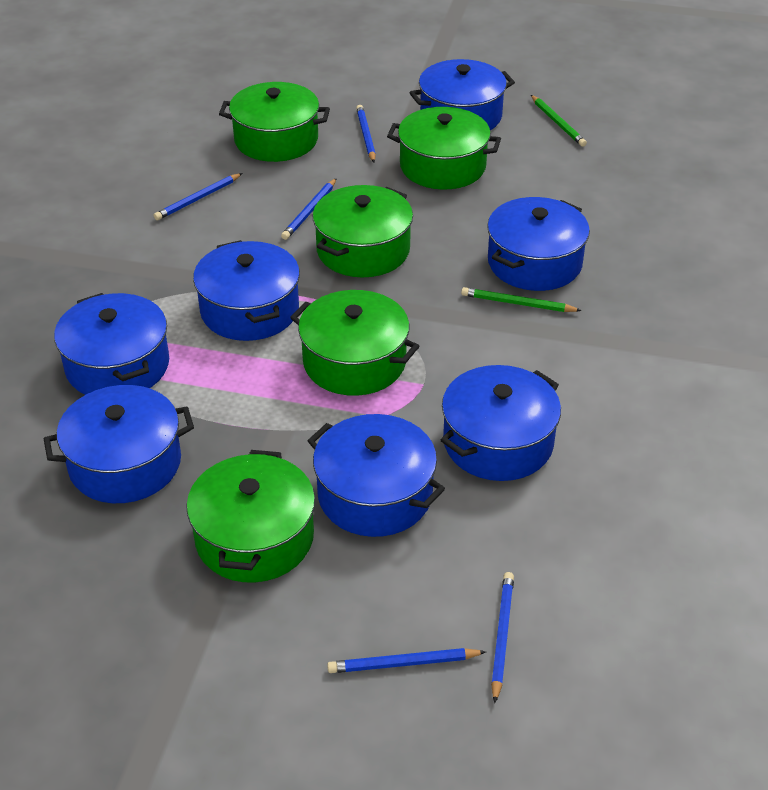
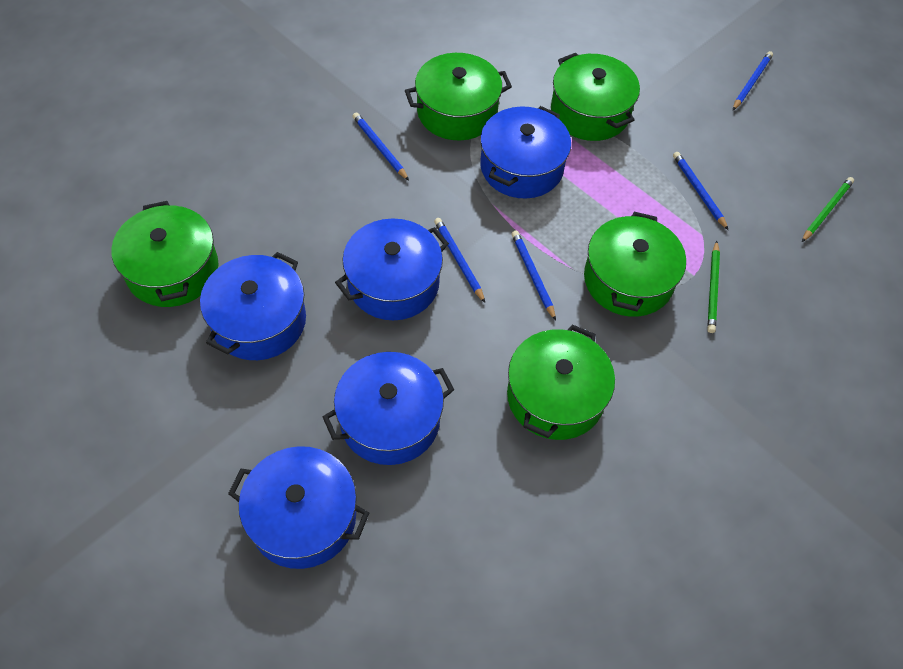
blue pot: 7 -> 5

